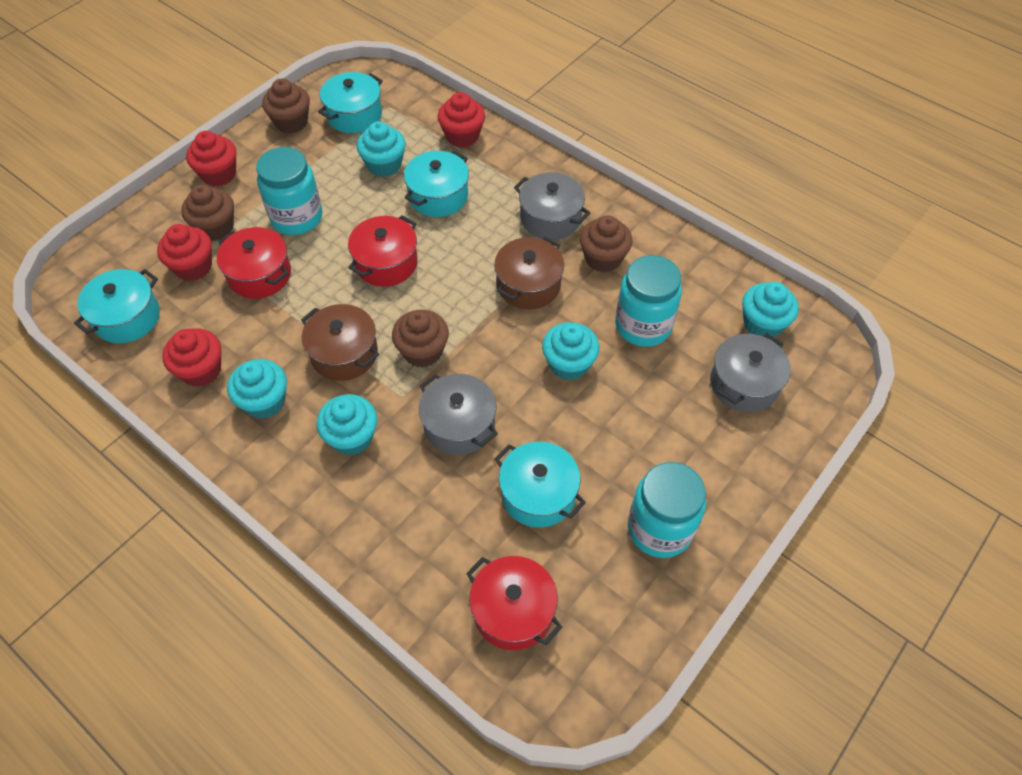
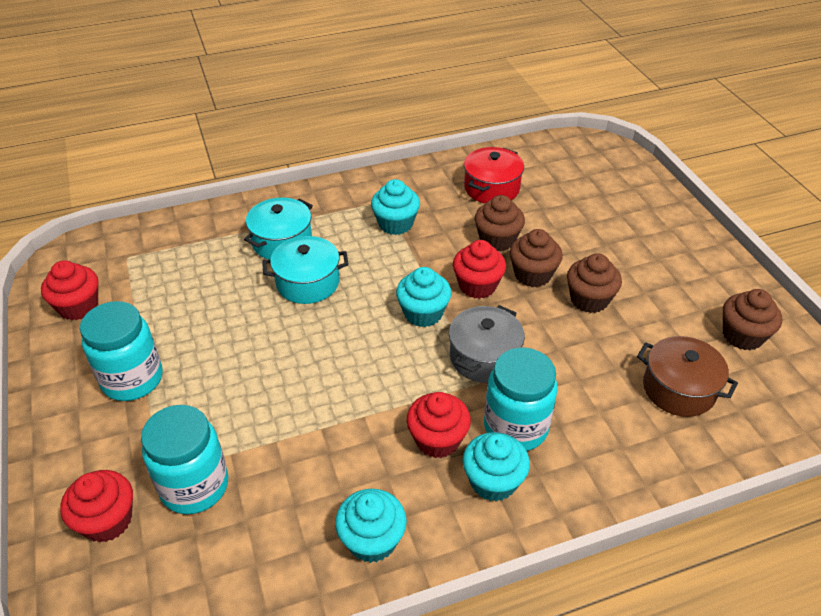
brown pot: 2 -> 1
grey pot: 3 -> 1
red pot: 3 -> 1
turquoise cupcake: 5 -> 4
turquoise pot: 4 -> 2

